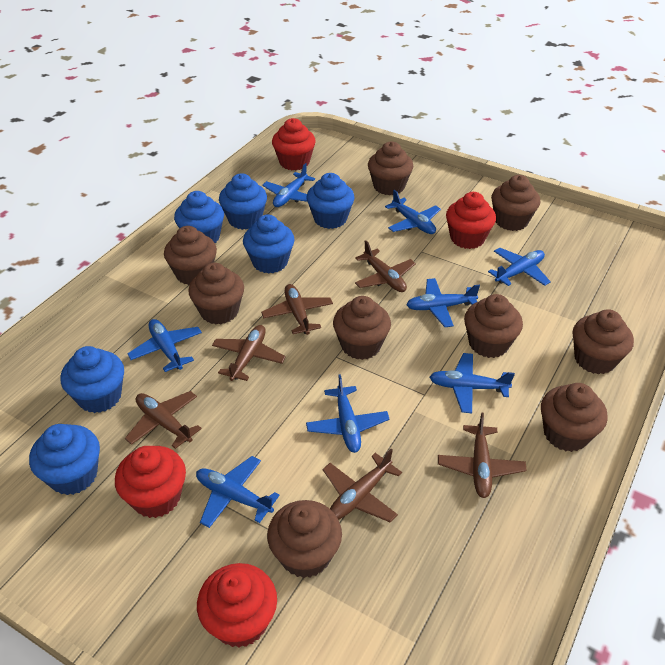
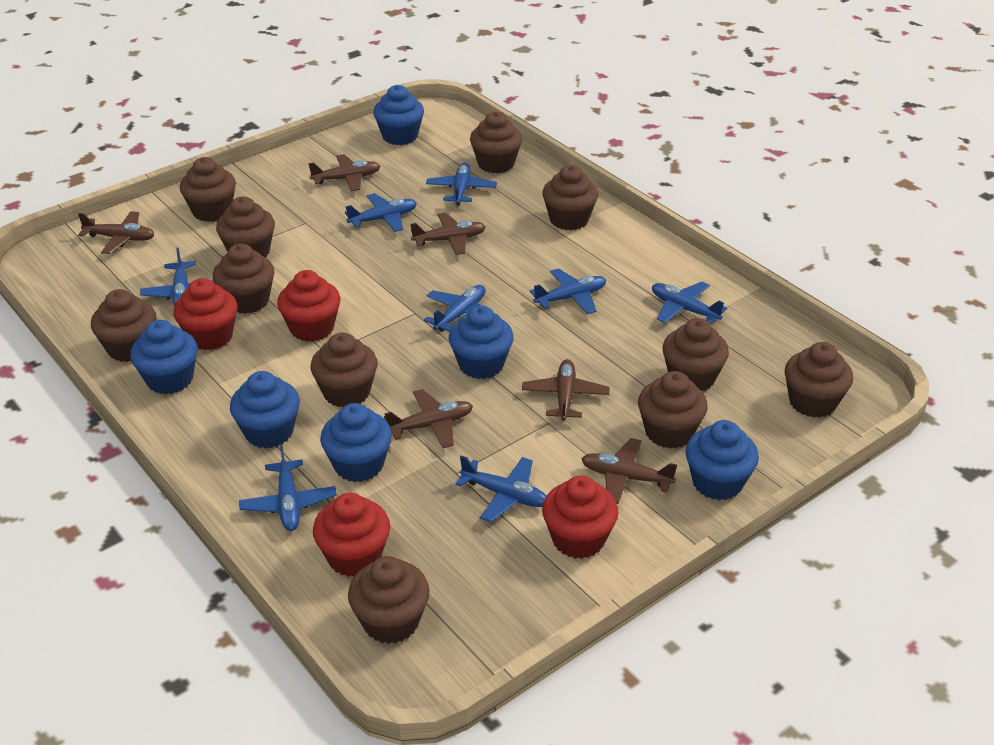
brown cupcake: 9 -> 11

